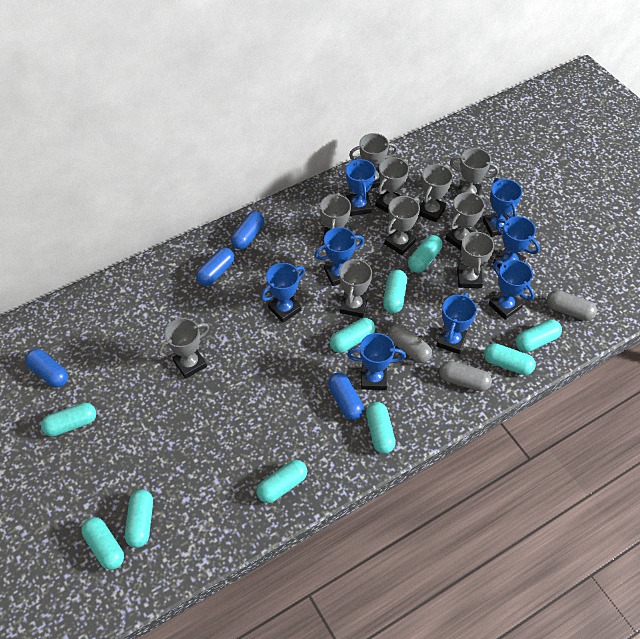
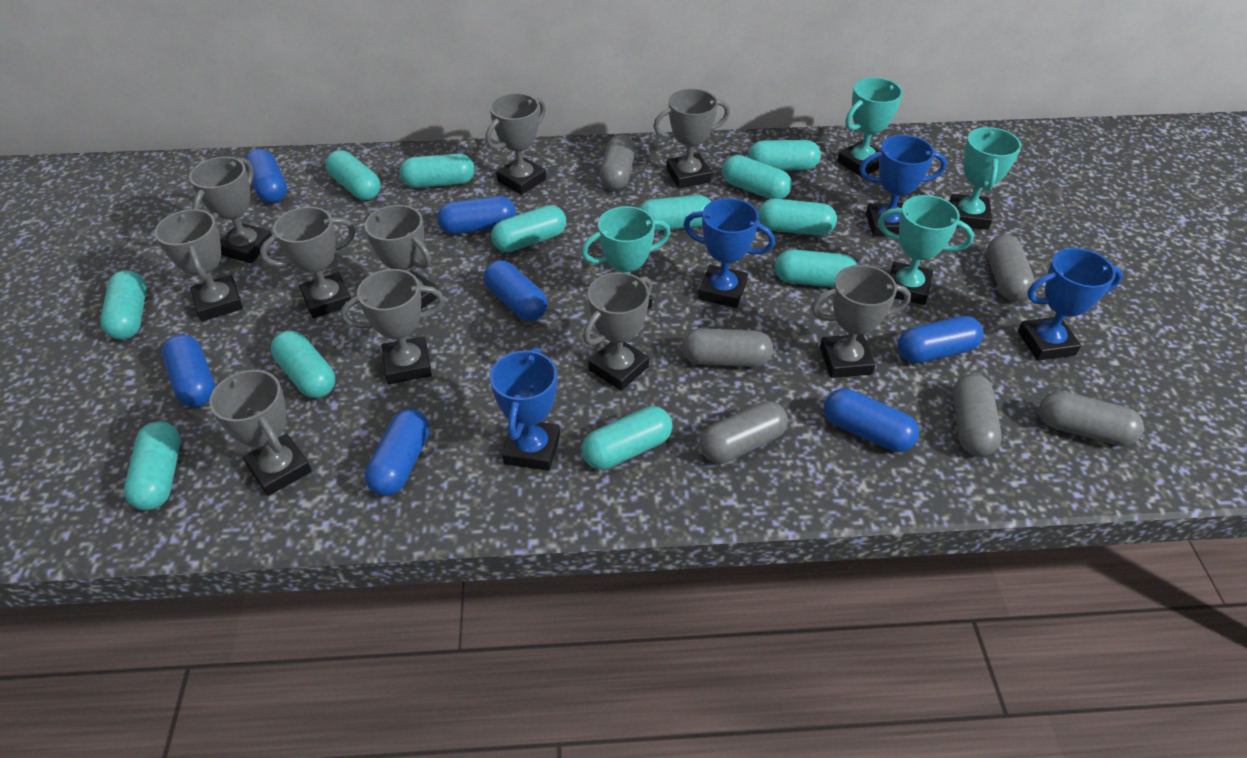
blue capsule: 4 -> 7
blue trophy: 8 -> 4
grey capsule: 3 -> 6
turquoise capsule: 10 -> 12
turquoise trophy: 0 -> 4

